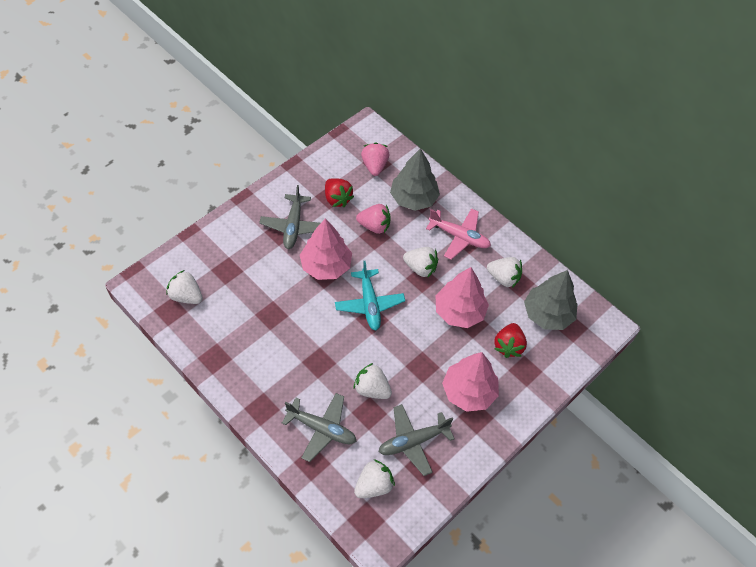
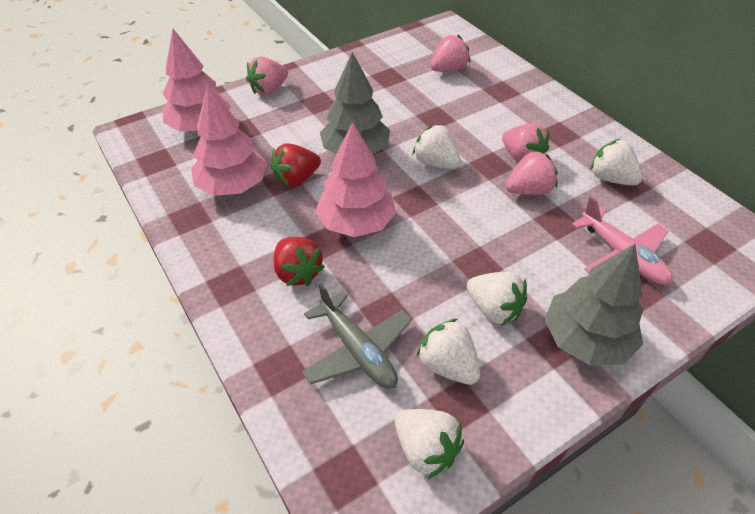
grey plane: 3 -> 1
pink strawberry: 2 -> 4
turquoise plane: 1 -> 0

